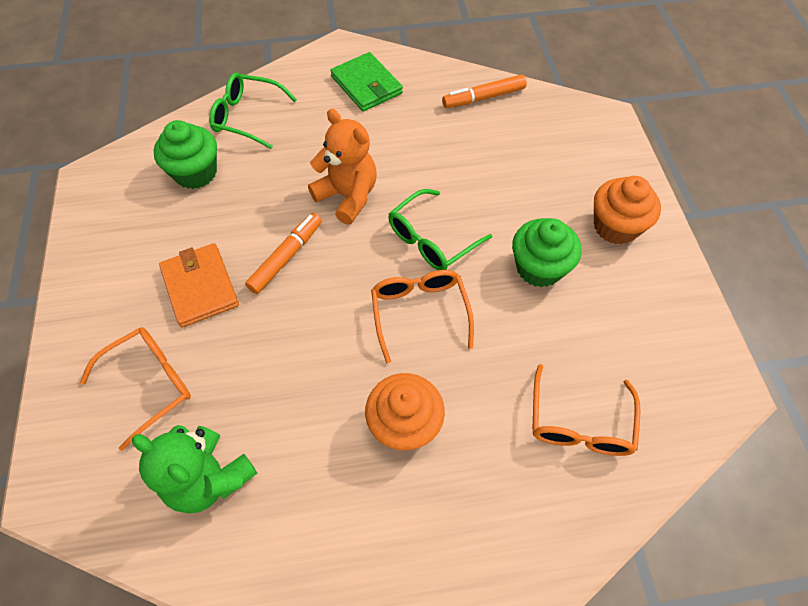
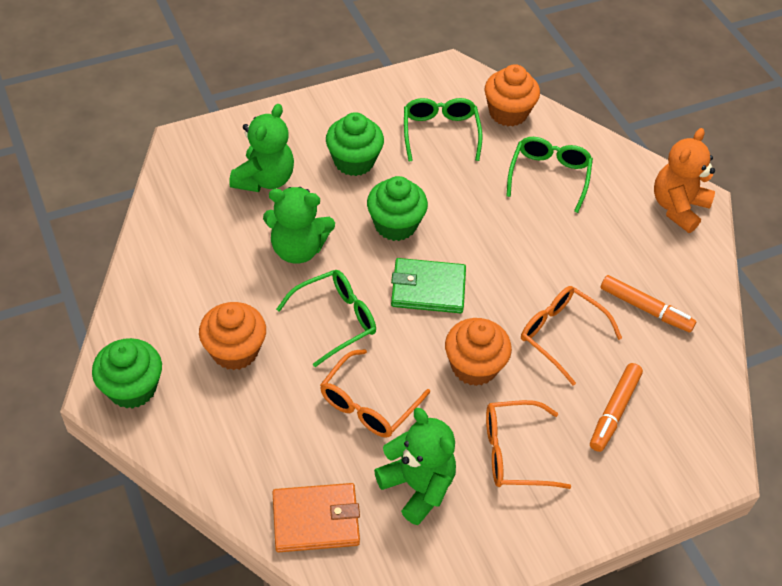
green cupcake: 2 -> 3
green glasses: 2 -> 3
green teddy bear: 1 -> 3
orange cupcake: 2 -> 3

